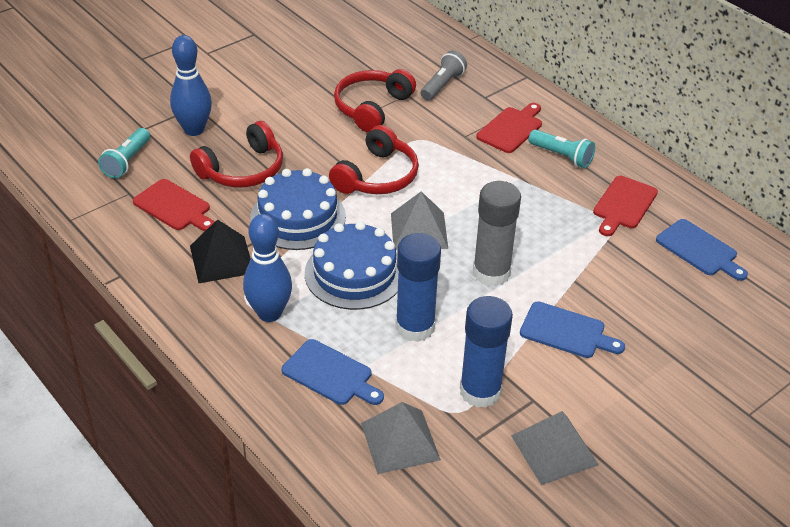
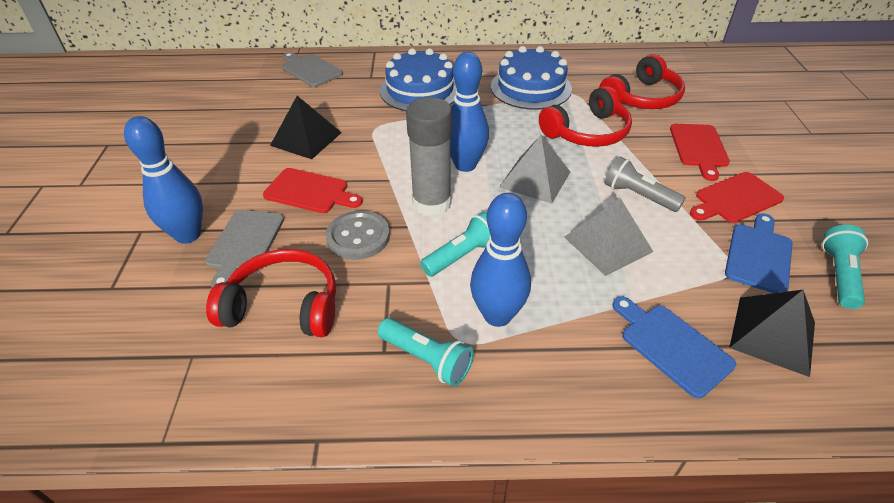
black pyramid: 1 -> 2
blue bowling pin: 2 -> 3
blue cutting board: 3 -> 2
blue glue stick: 2 -> 0
grey button: 0 -> 1
grey cutting board: 0 -> 2
grey pyramid: 3 -> 2
turquoise flashlight: 2 -> 3

